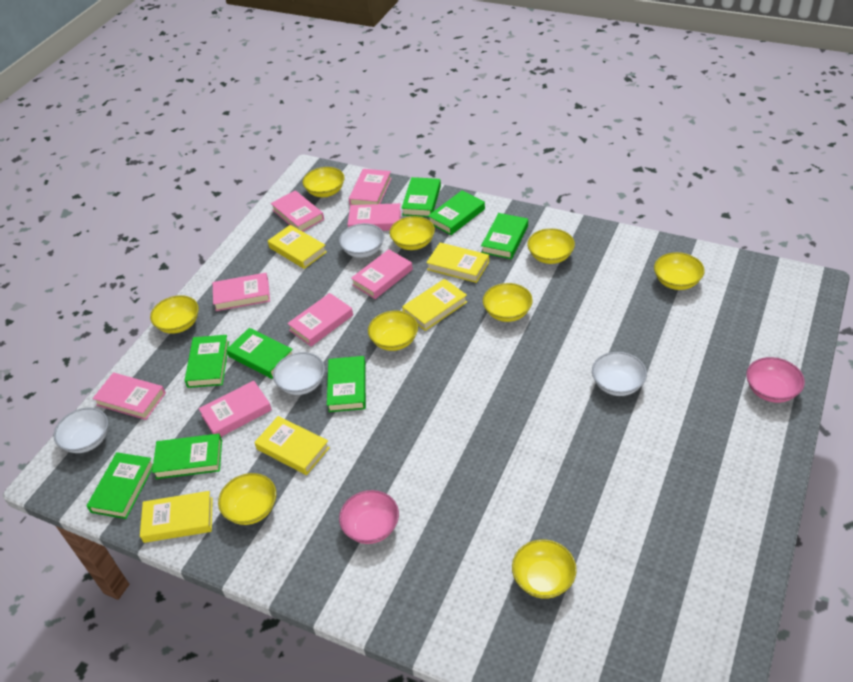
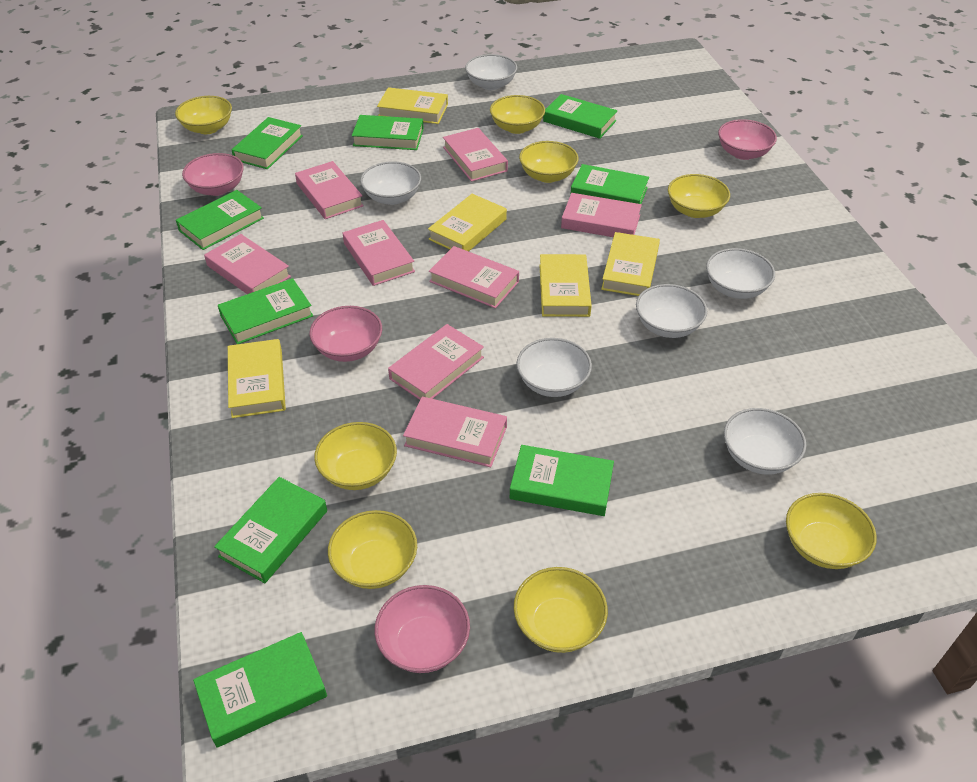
green book: 8 -> 9
pink bowl: 2 -> 4
white bowl: 4 -> 6
yellow bowl: 9 -> 8

